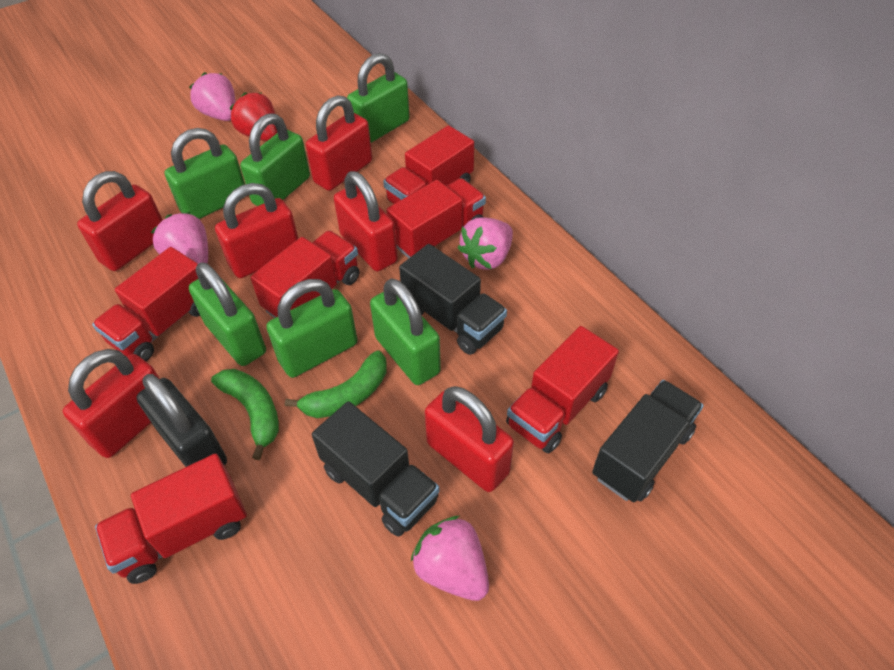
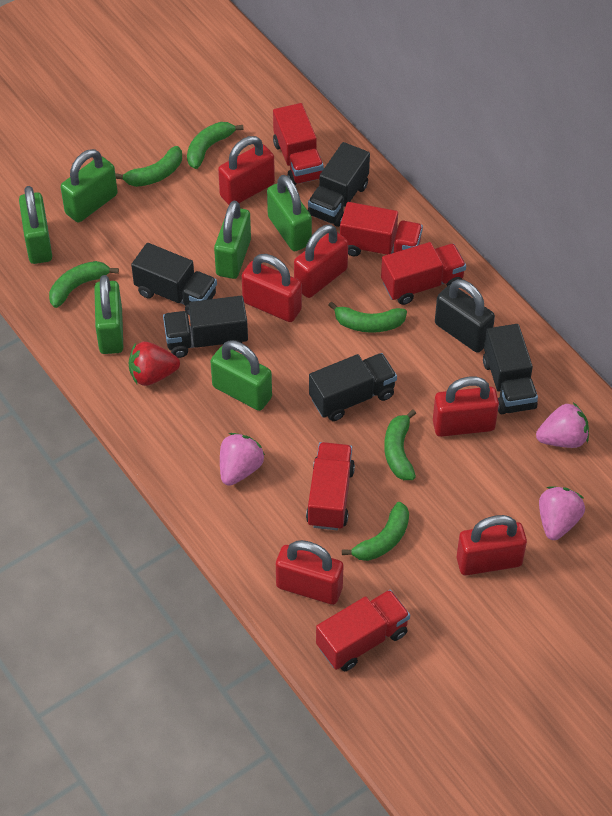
black truck: 3 -> 5
green banana: 2 -> 6
pink strawberry: 4 -> 3
red truck: 6 -> 5

